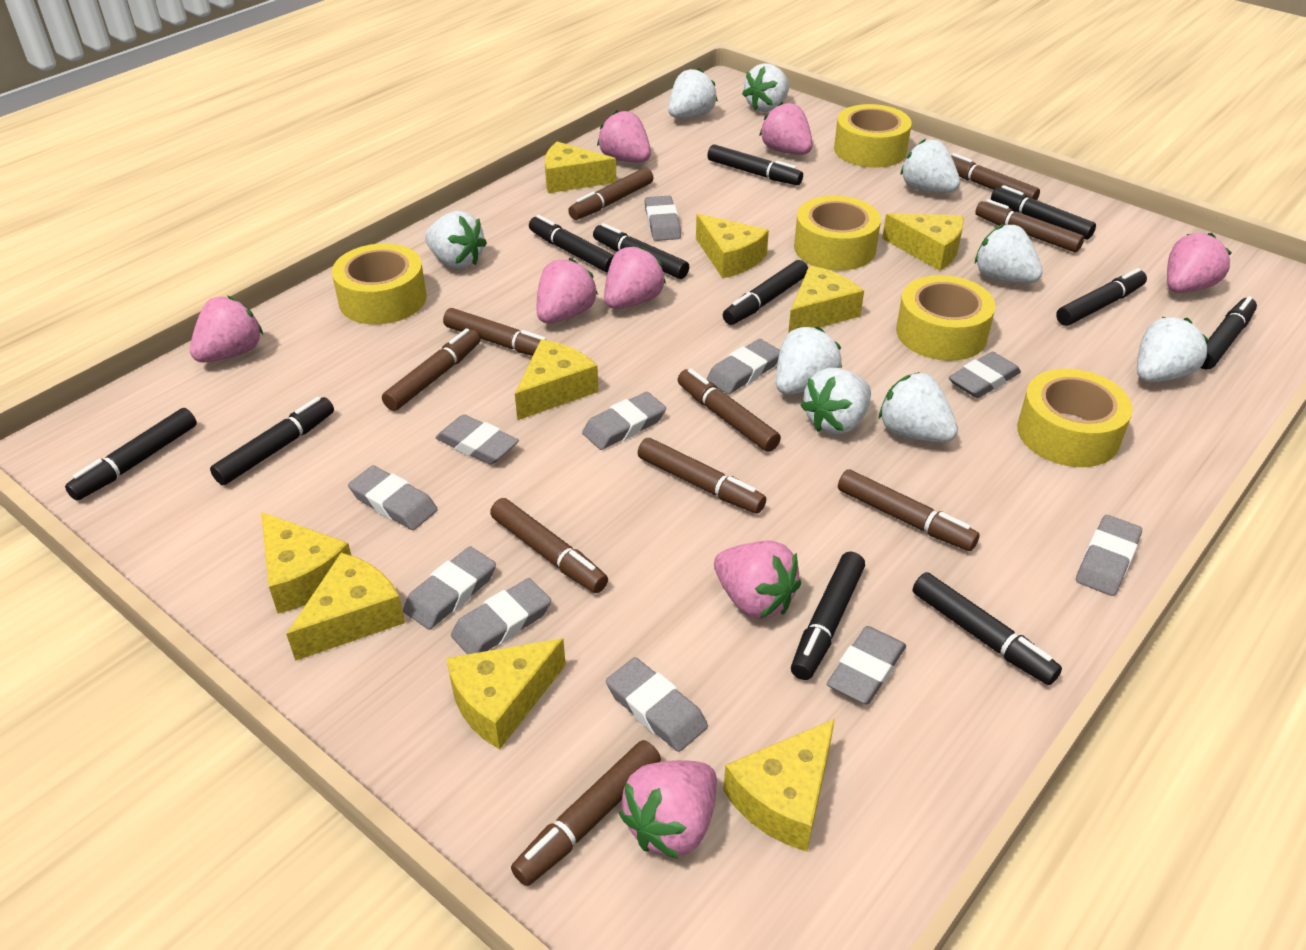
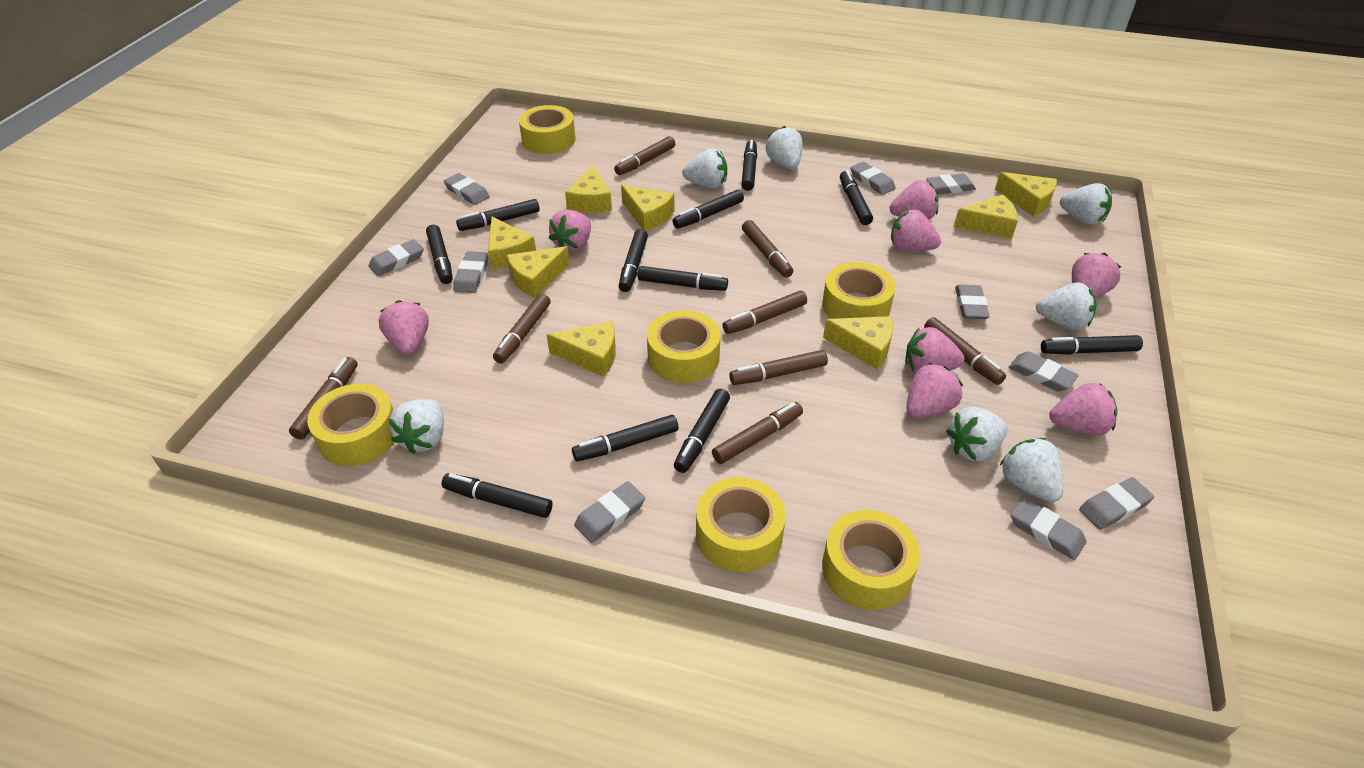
brown marker: 10 -> 8
grey eraser: 11 -> 10
white strawberry: 9 -> 7
yellow cheese: 9 -> 8
yellow tape: 5 -> 6

